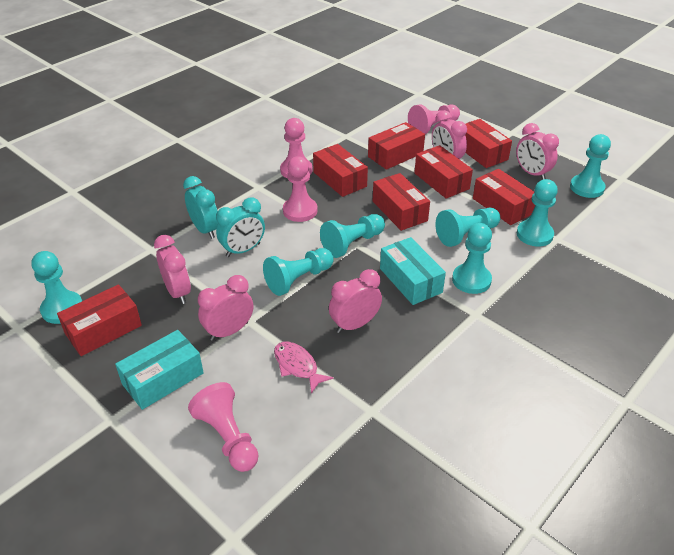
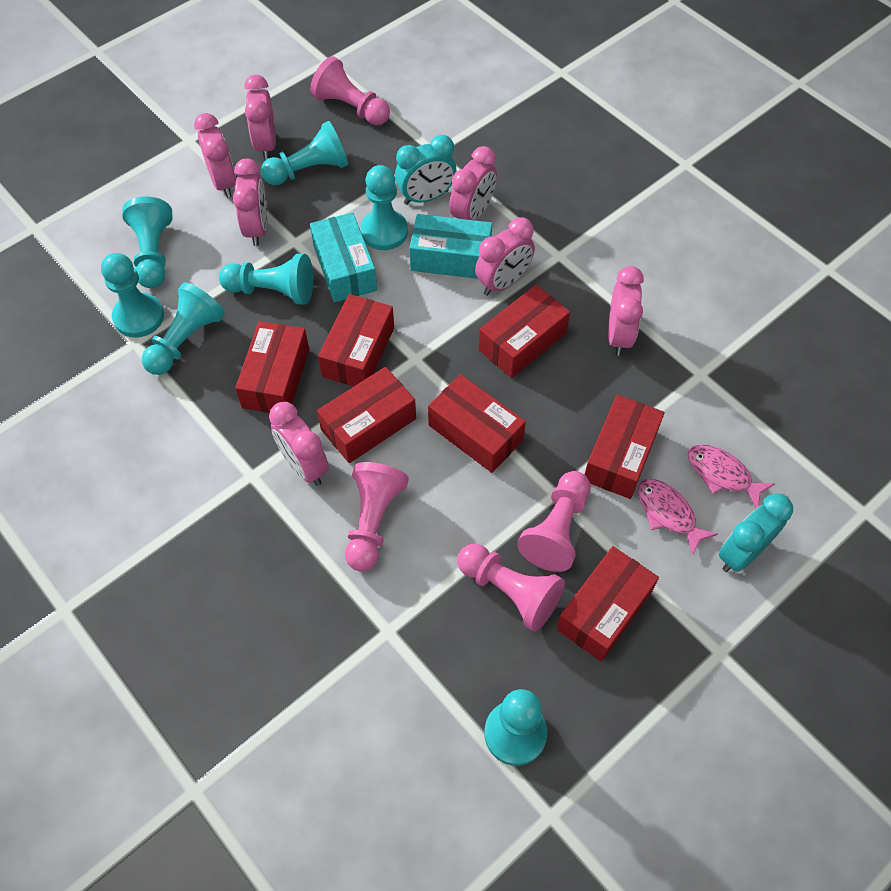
pink clock: 5 -> 7
pink fish: 1 -> 2

